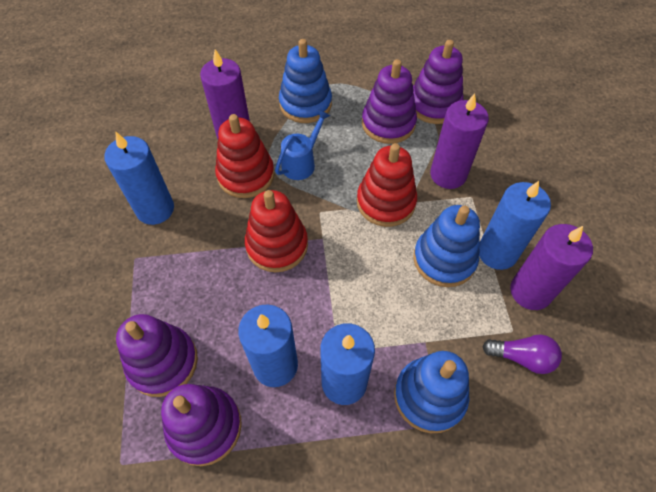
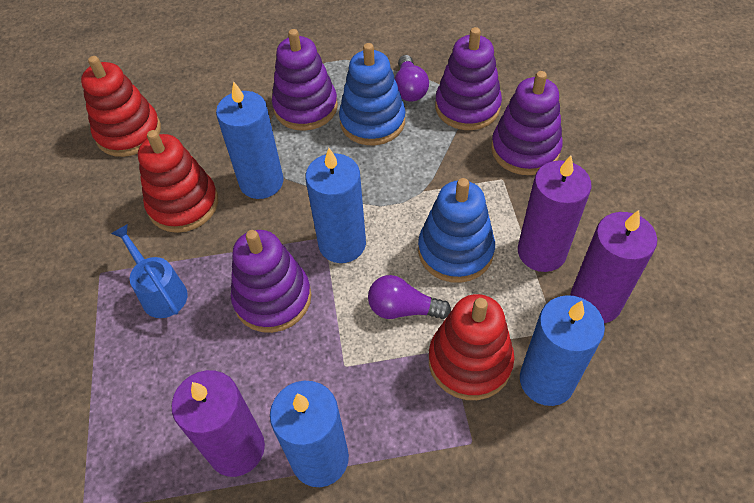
blue stacking toy: 3 -> 2
purple light bulb: 1 -> 2

